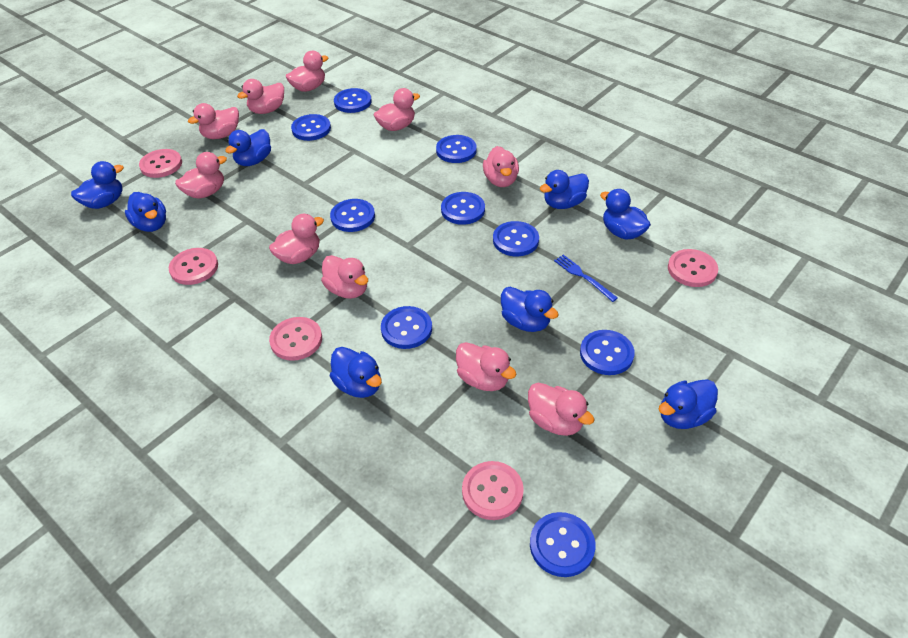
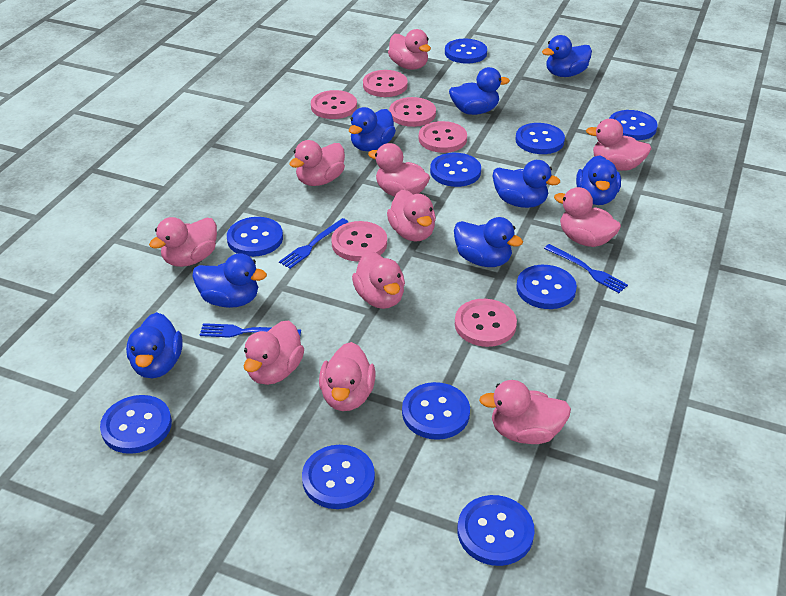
blue button: 9 -> 10
blue fork: 1 -> 3
pink button: 5 -> 6
pink duck: 10 -> 11

